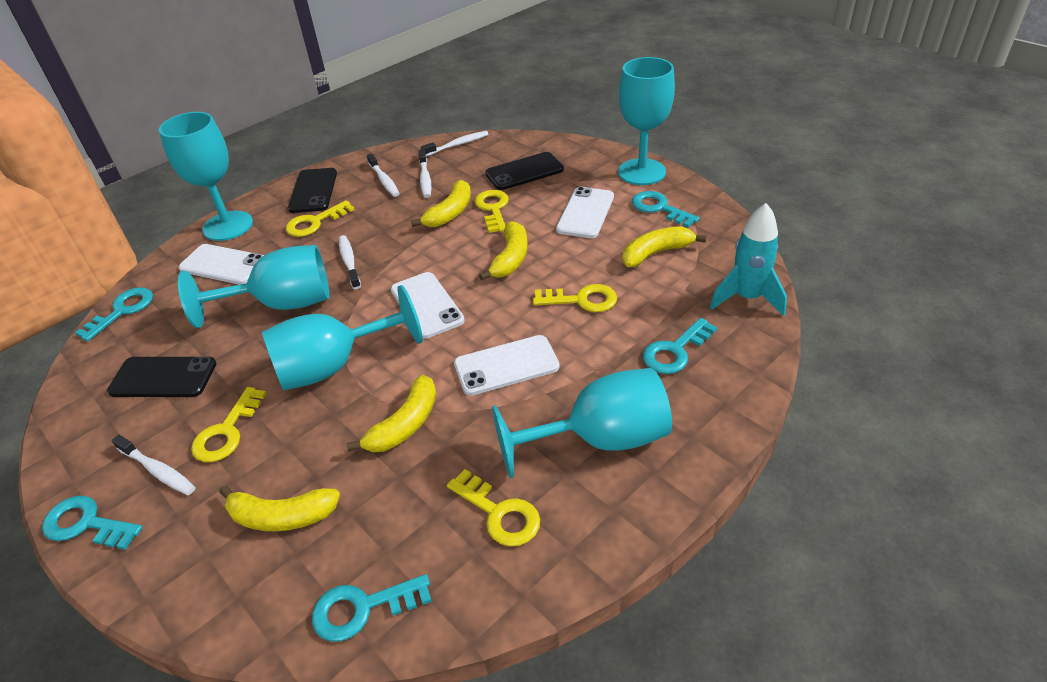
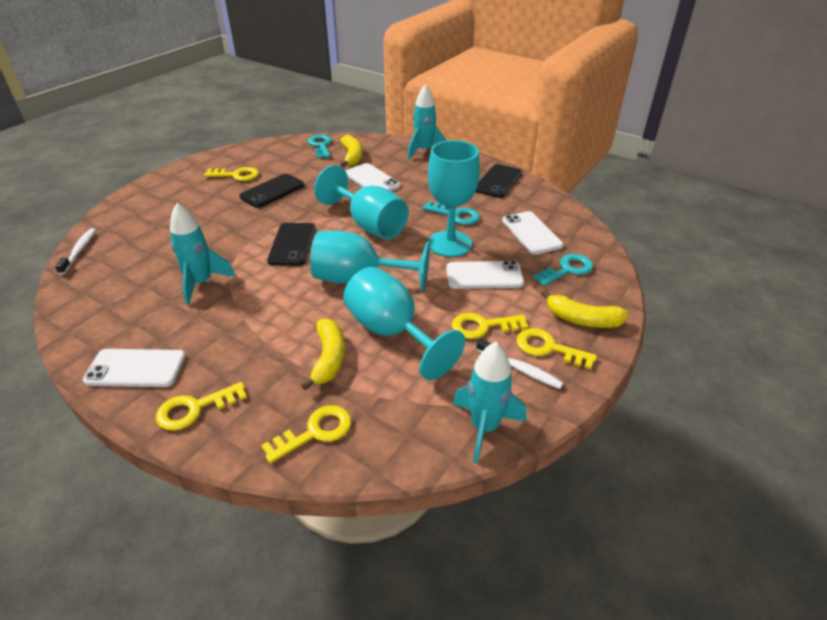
turquoise goblet: 5 -> 4
turquoise key: 5 -> 3
turquoise rocket: 1 -> 3
white toothbrush: 5 -> 2
yellow banana: 5 -> 3

